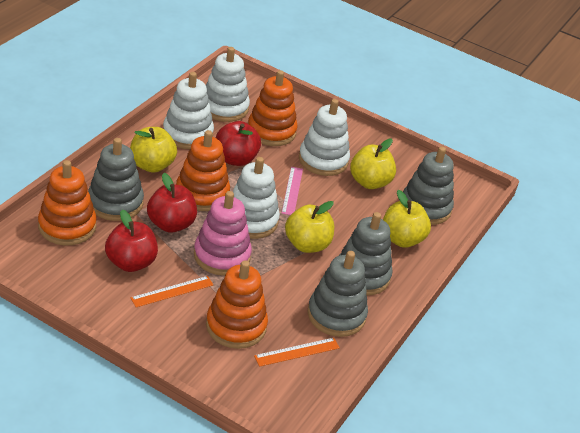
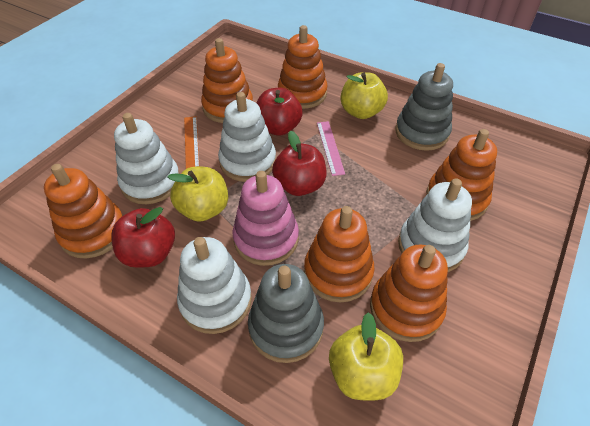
grey stacking toy: 4 -> 2
orange ruler: 2 -> 1
orange stacking toy: 4 -> 6
yellow apple: 4 -> 3

